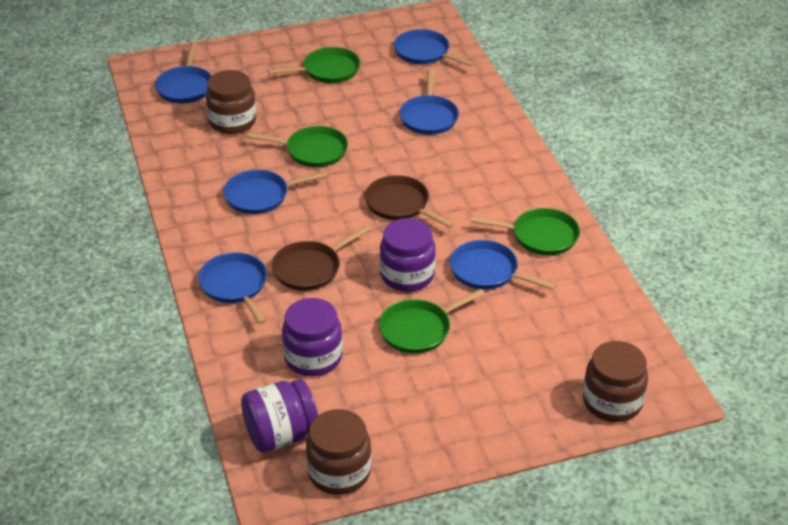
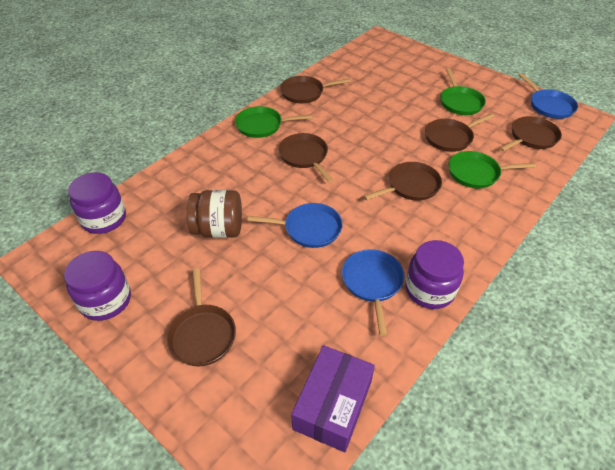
blue pan: 6 -> 3
brown jar: 3 -> 1
brown pan: 2 -> 6
green pan: 4 -> 3
purple box: 0 -> 1

